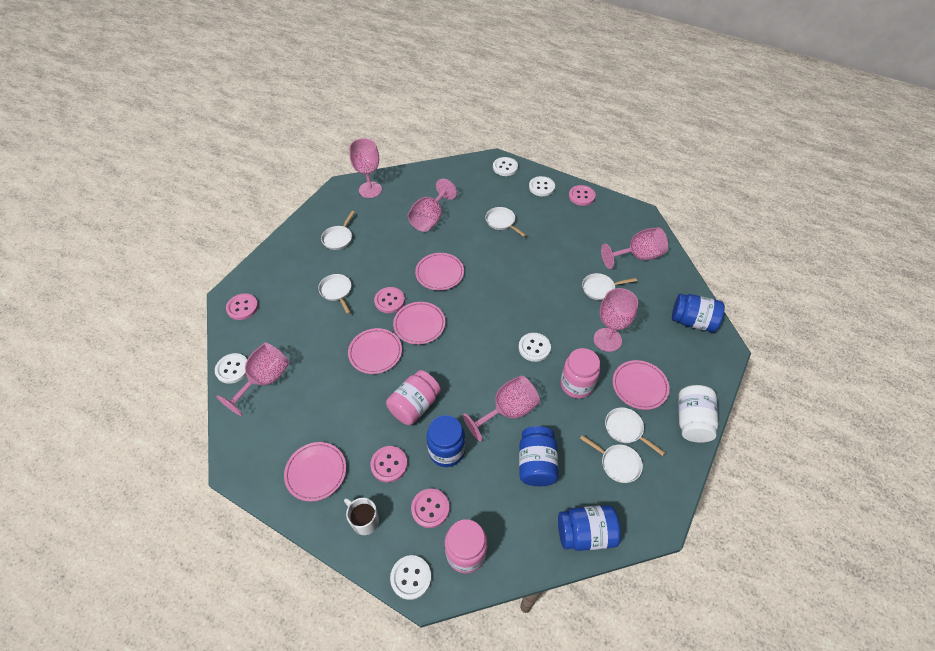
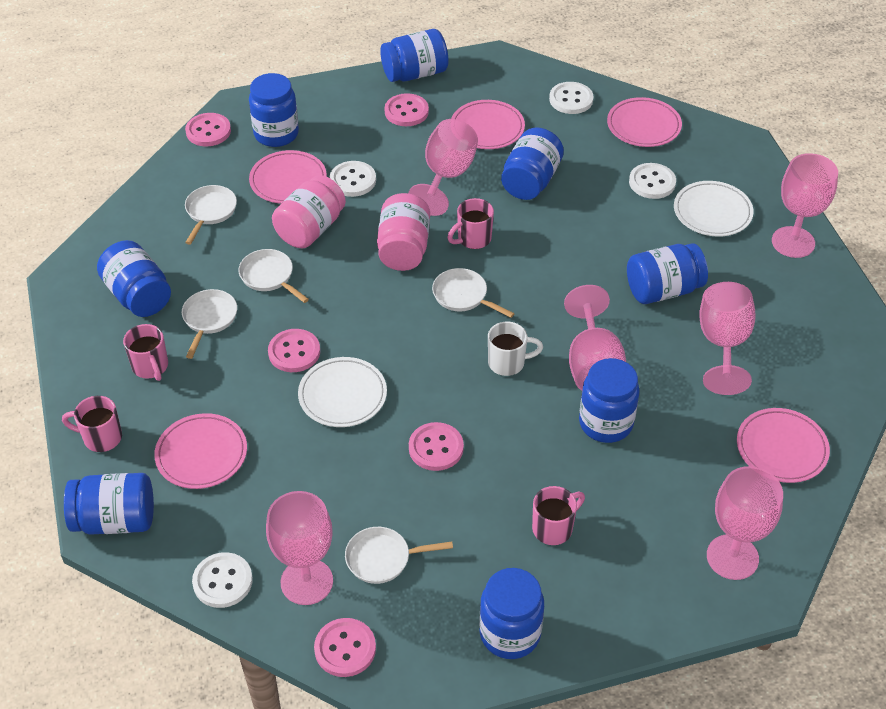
blue jar: 4 -> 8
pink jar: 3 -> 2
pink mug: 0 -> 4
white button: 5 -> 4
white jar: 1 -> 0
white pan: 6 -> 5
white plate: 0 -> 2

